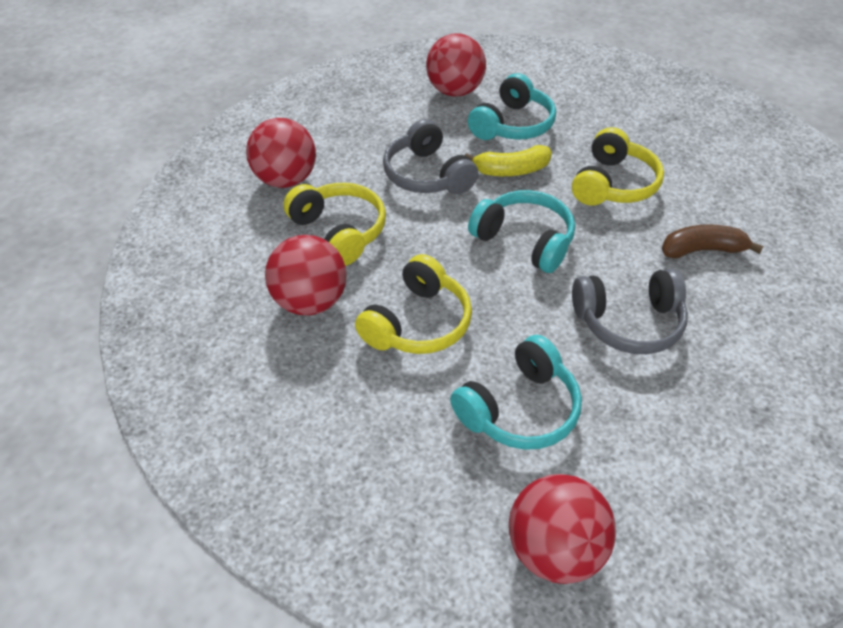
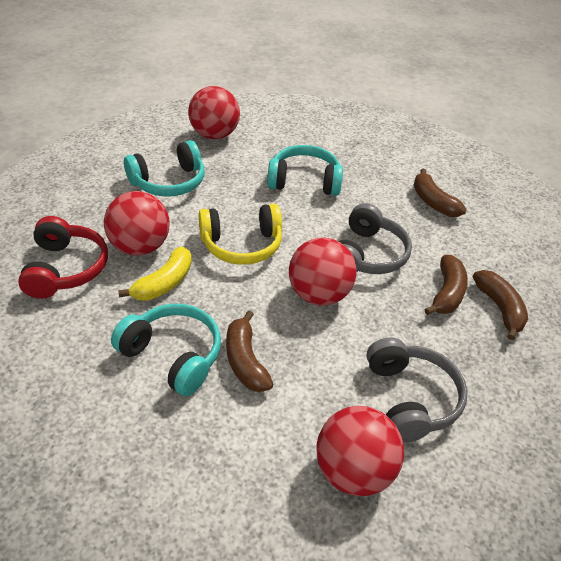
brown banana: 1 -> 4
red headphones: 0 -> 1
yellow headphones: 3 -> 1

